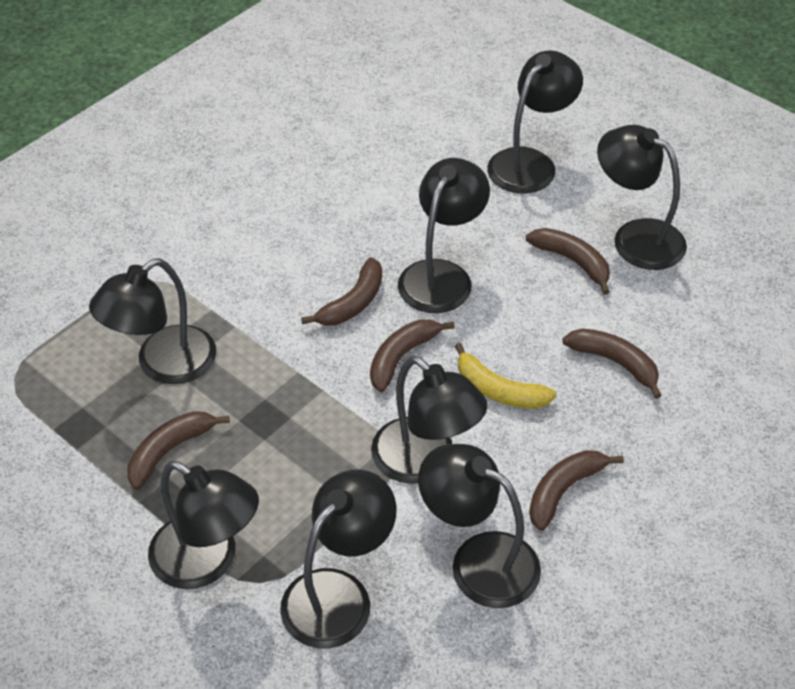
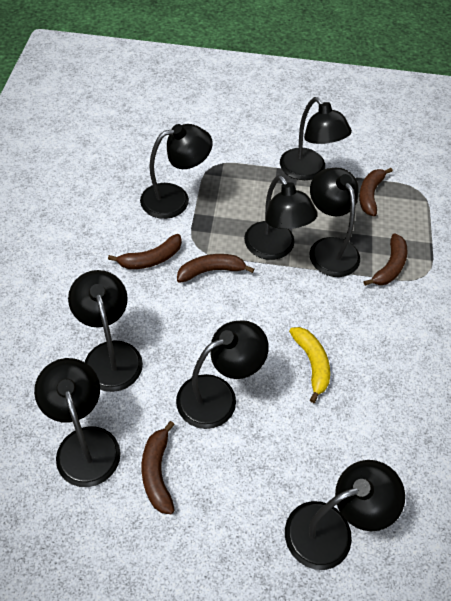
brown banana: 6 -> 5

